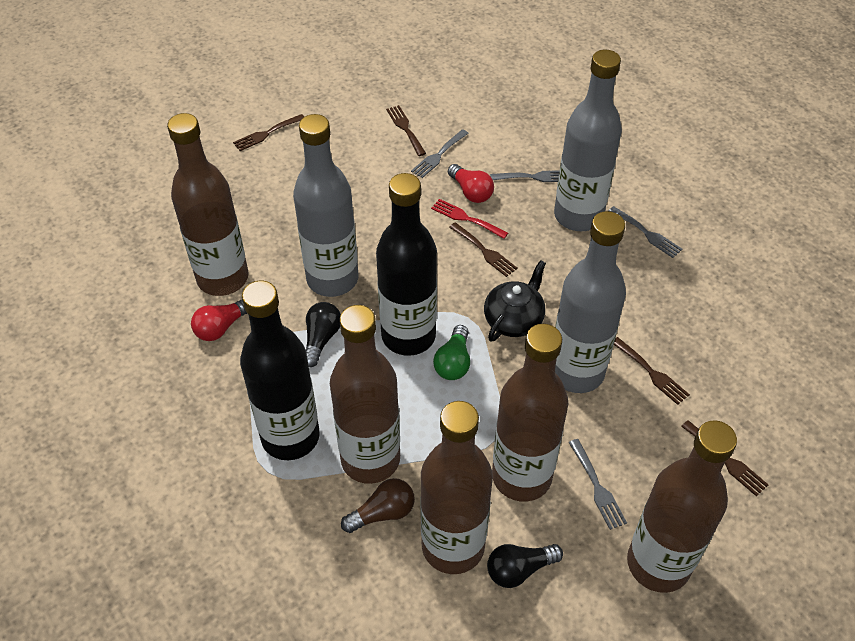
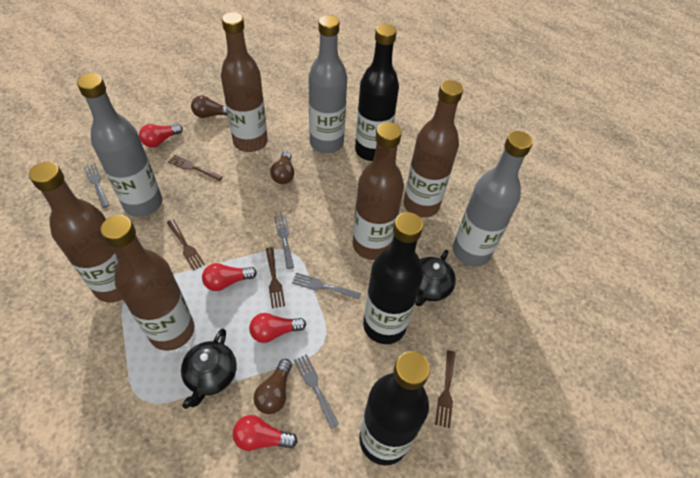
black bottle: 2 -> 3
black light bulb: 2 -> 0
black teapot: 1 -> 2
brown fork: 5 -> 4
brown light bulb: 1 -> 3
green light bulb: 1 -> 0
red fork: 1 -> 0
red light bulb: 2 -> 4

